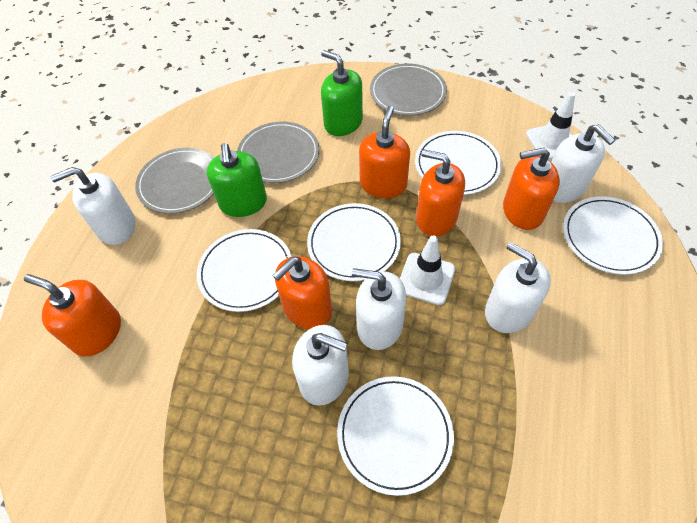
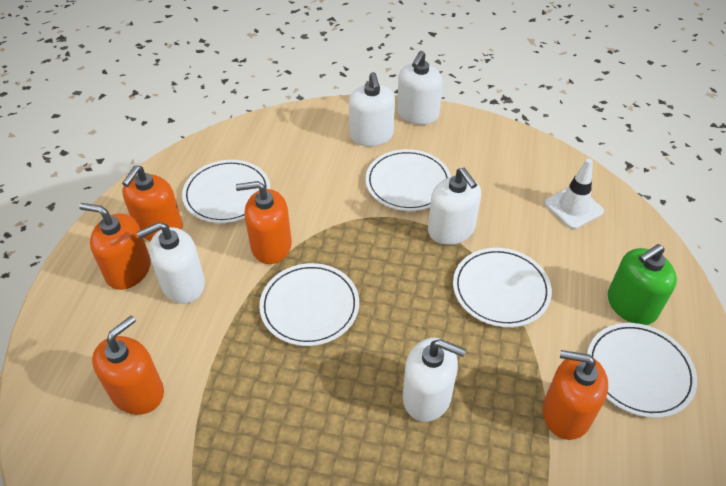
green soap dispenser: 2 -> 1
grey plate: 3 -> 0
white traffic cone: 2 -> 1

